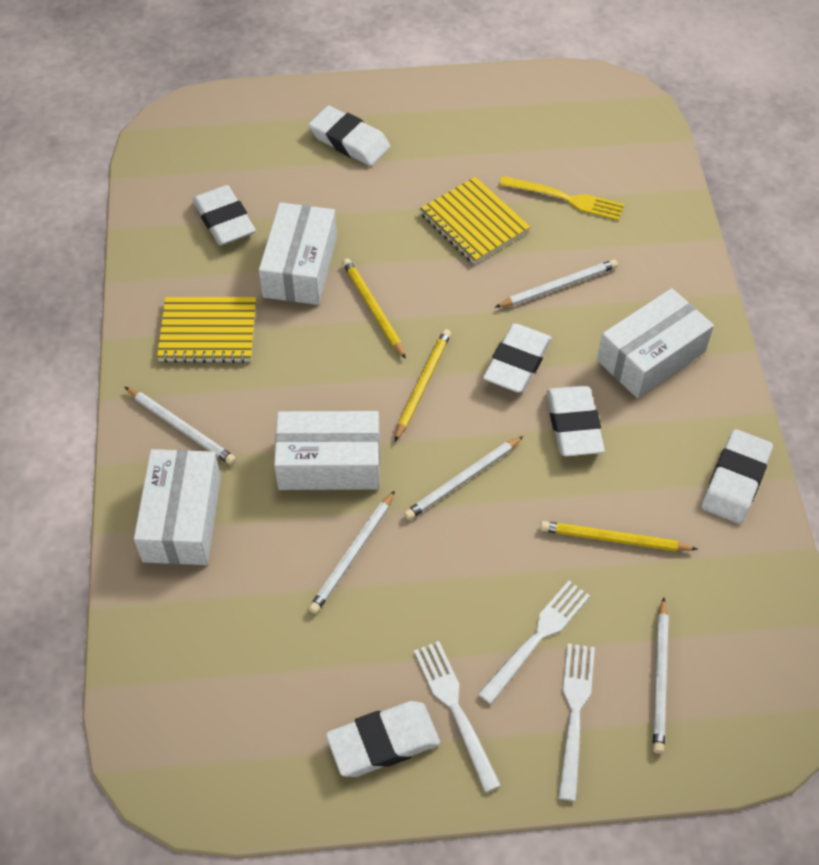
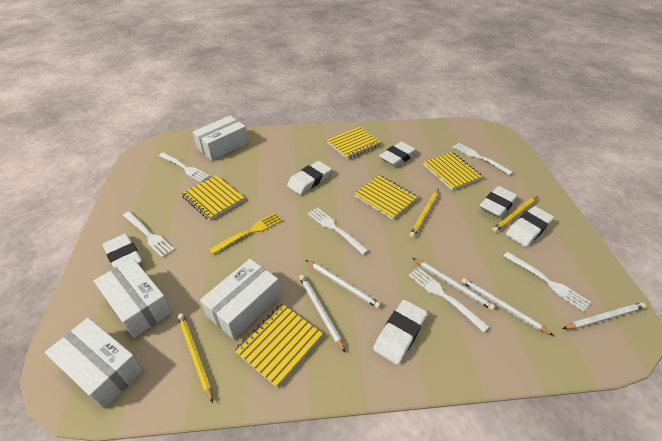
white fork: 3 -> 6
yellow notebook: 2 -> 5

